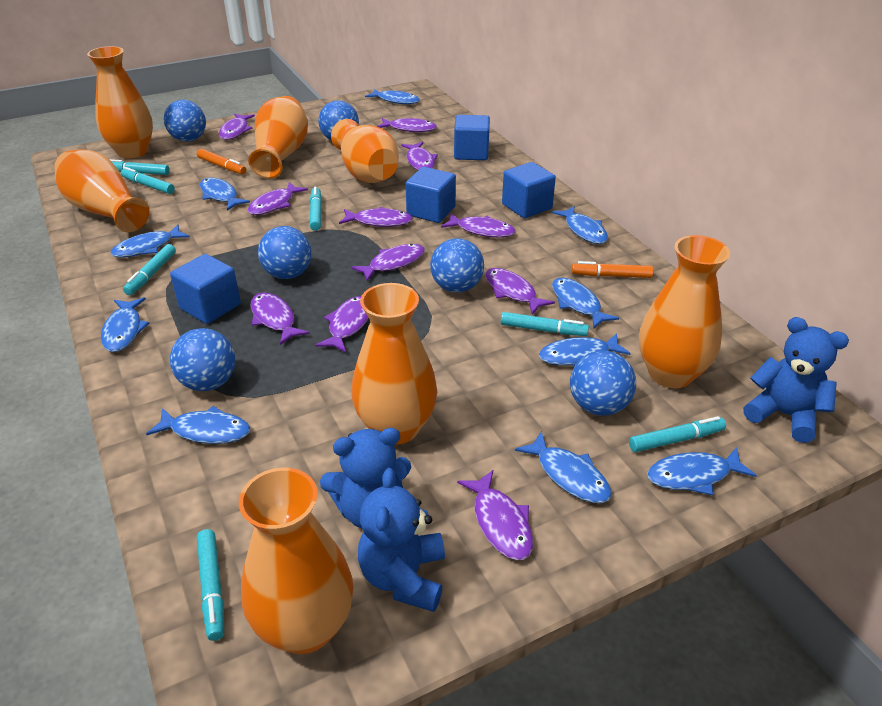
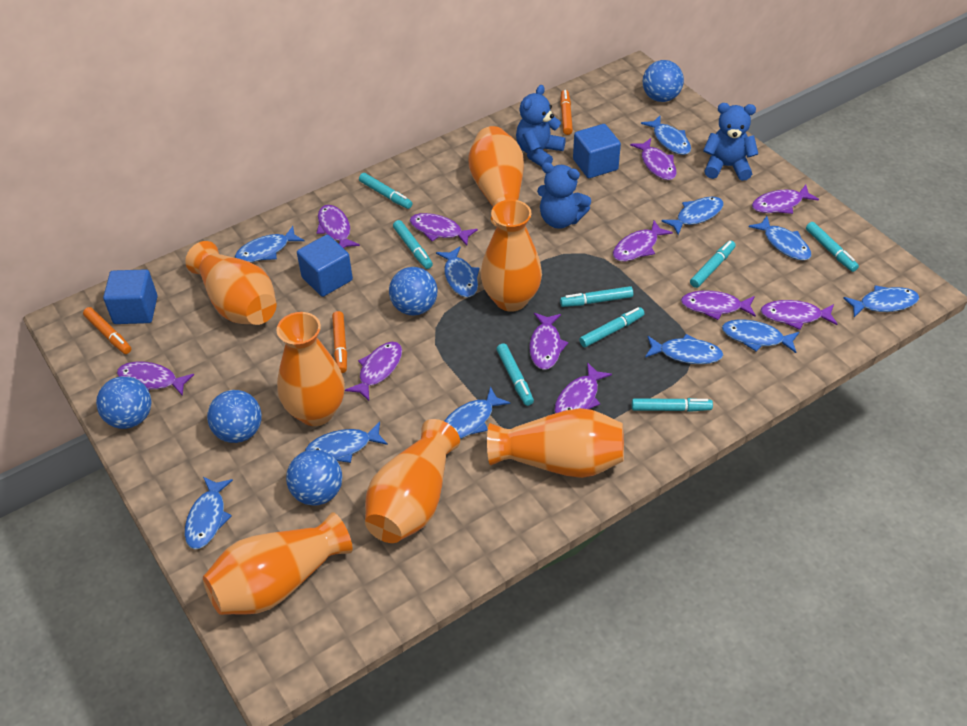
blue ball: 6 -> 5
blue cube: 4 -> 3
blue fish: 10 -> 11
orange marker: 2 -> 3
turquoise marker: 7 -> 8

